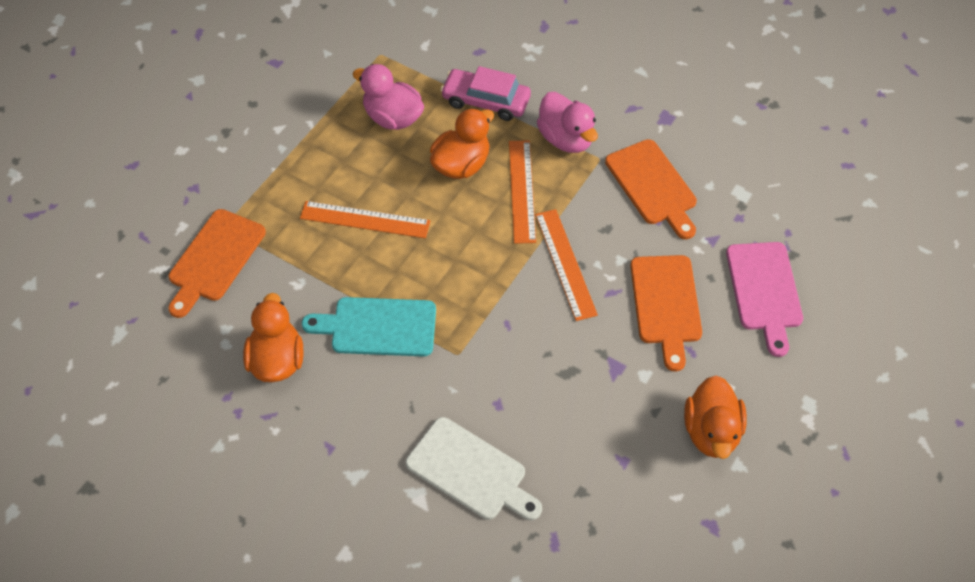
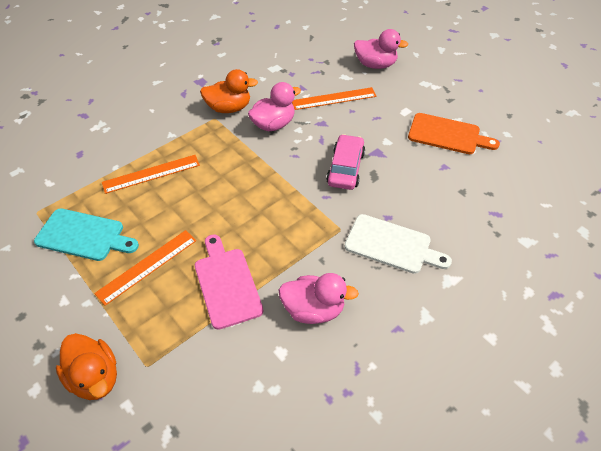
orange cutting board: 3 -> 1
orange duck: 3 -> 2
pink duck: 2 -> 3

